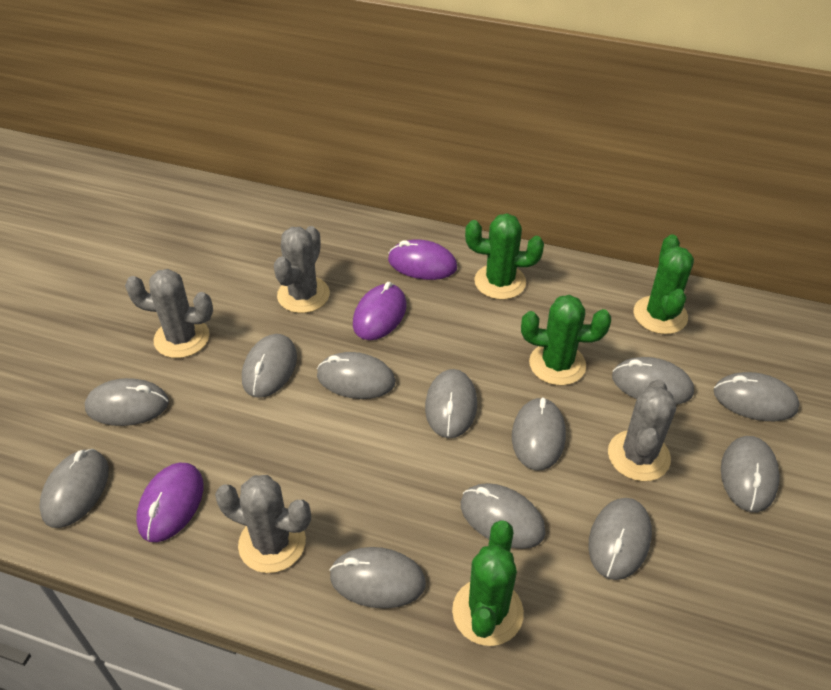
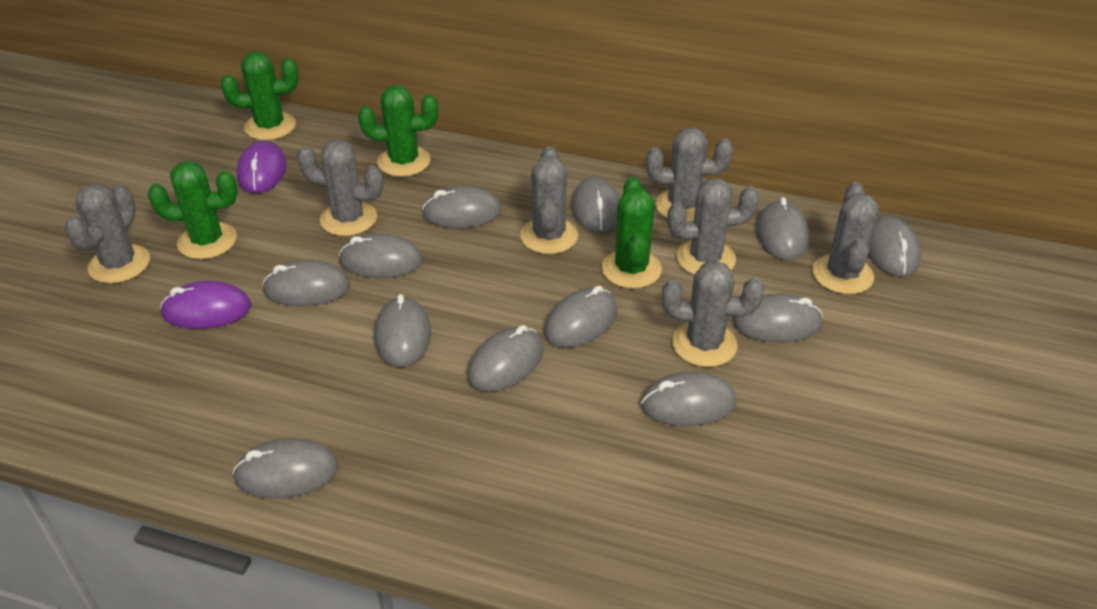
grey cactus: 4 -> 7
purple mouse: 3 -> 2

